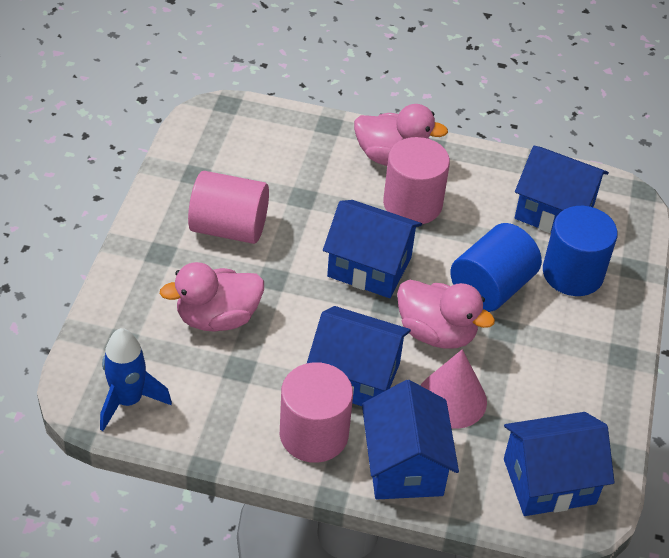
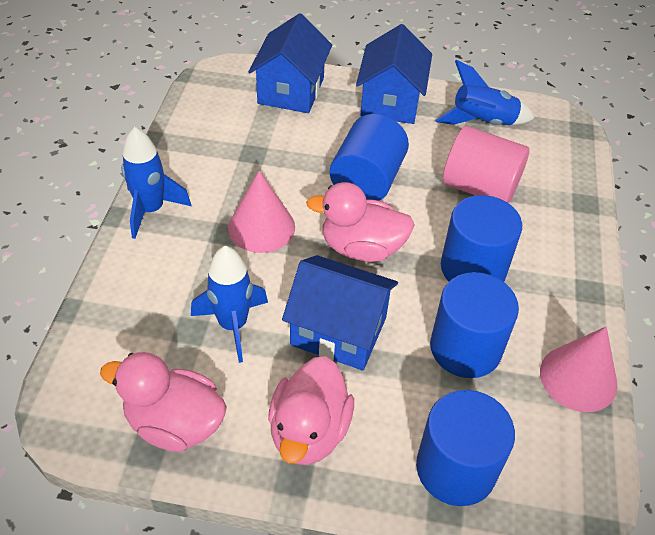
blue cylinder: 2 -> 4
blue house: 5 -> 3
blue rocket: 1 -> 3
pink cone: 1 -> 2
pink cylinder: 3 -> 1

